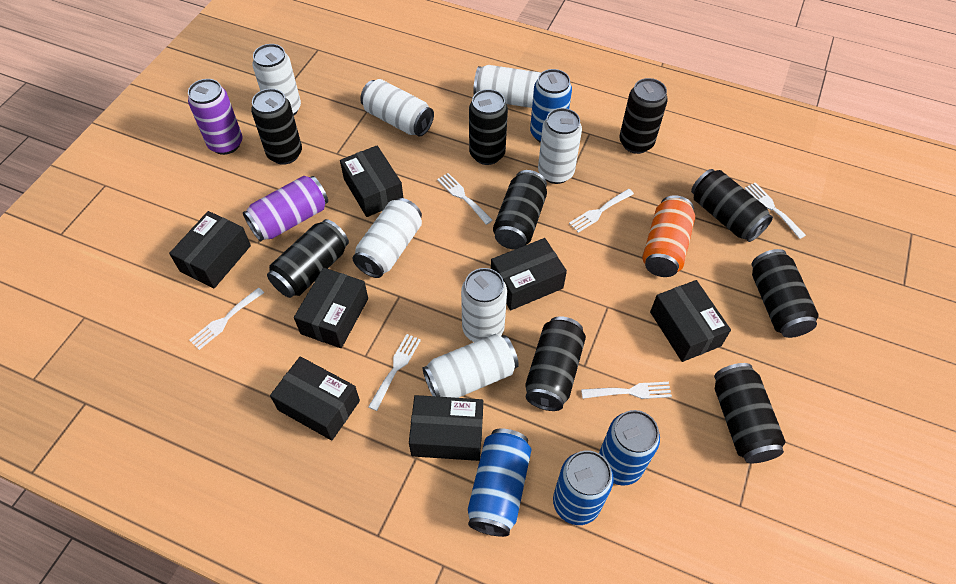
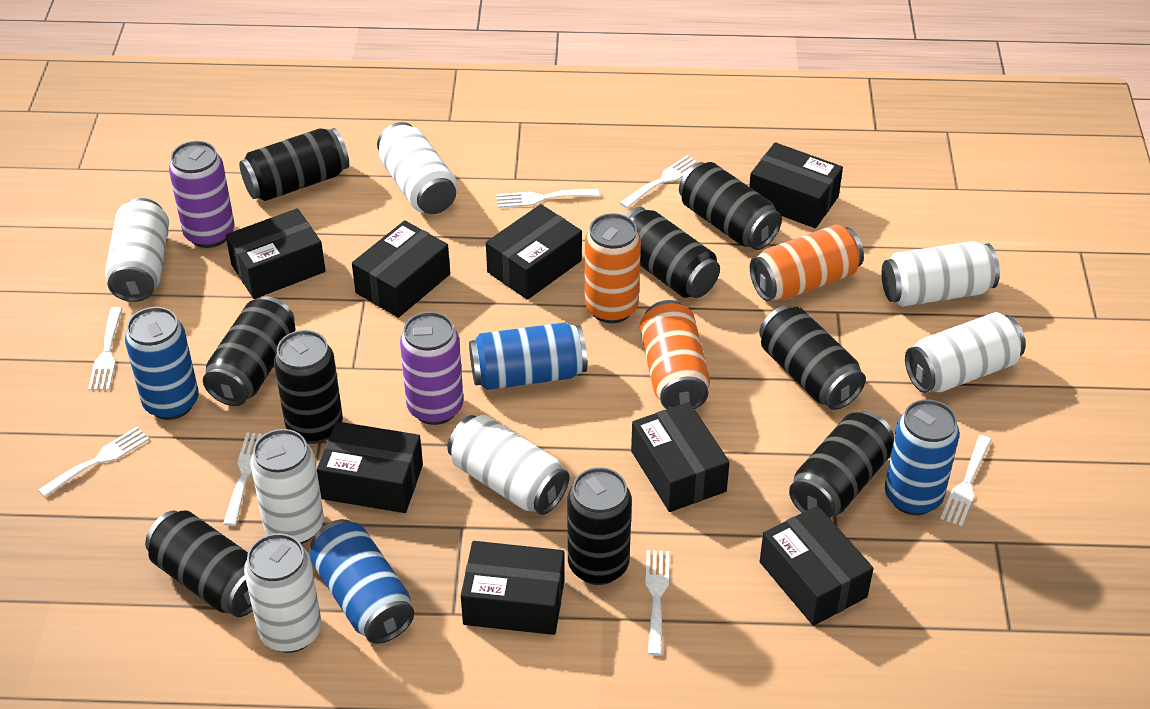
black box: 7 -> 8
orange can: 1 -> 3
white fork: 6 -> 7

